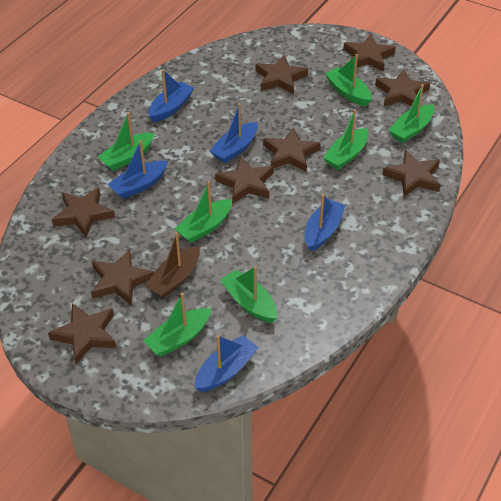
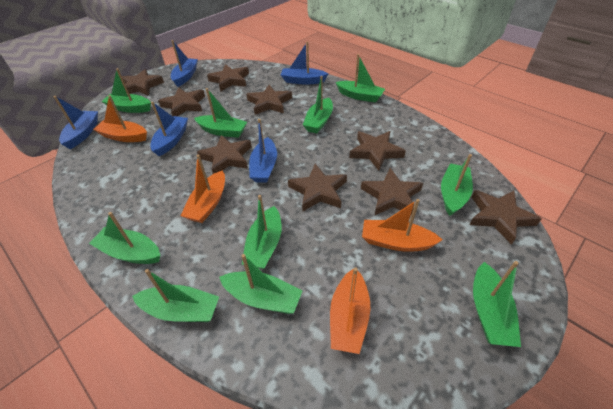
brown boat: 1 -> 0
green boat: 7 -> 10
orange boat: 0 -> 4

